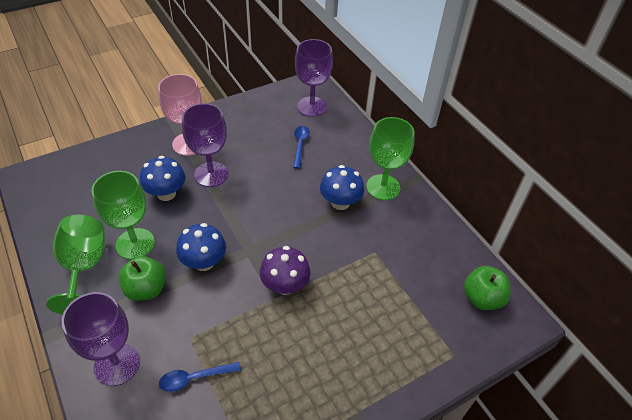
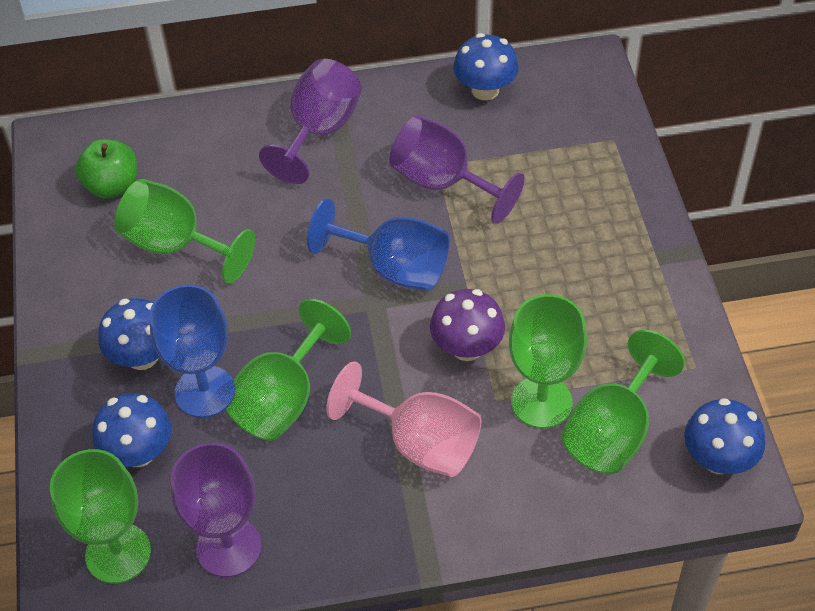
blue goblet: 0 -> 2
blue mushroom: 3 -> 4
blue spoon: 2 -> 0
green apple: 2 -> 1
green goblet: 3 -> 5

